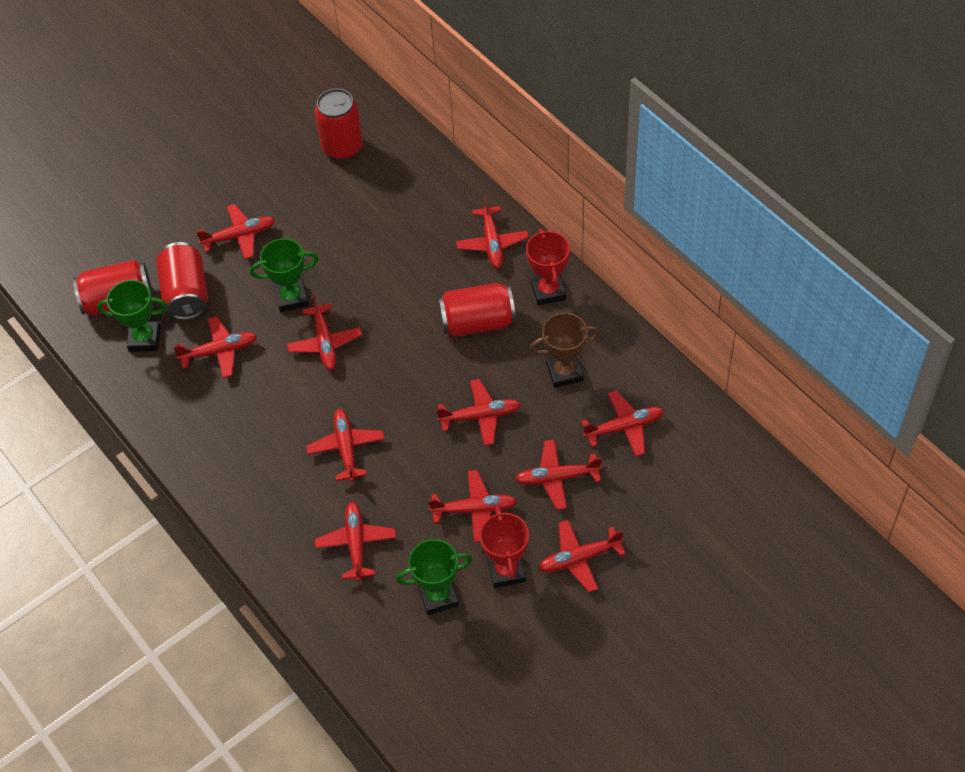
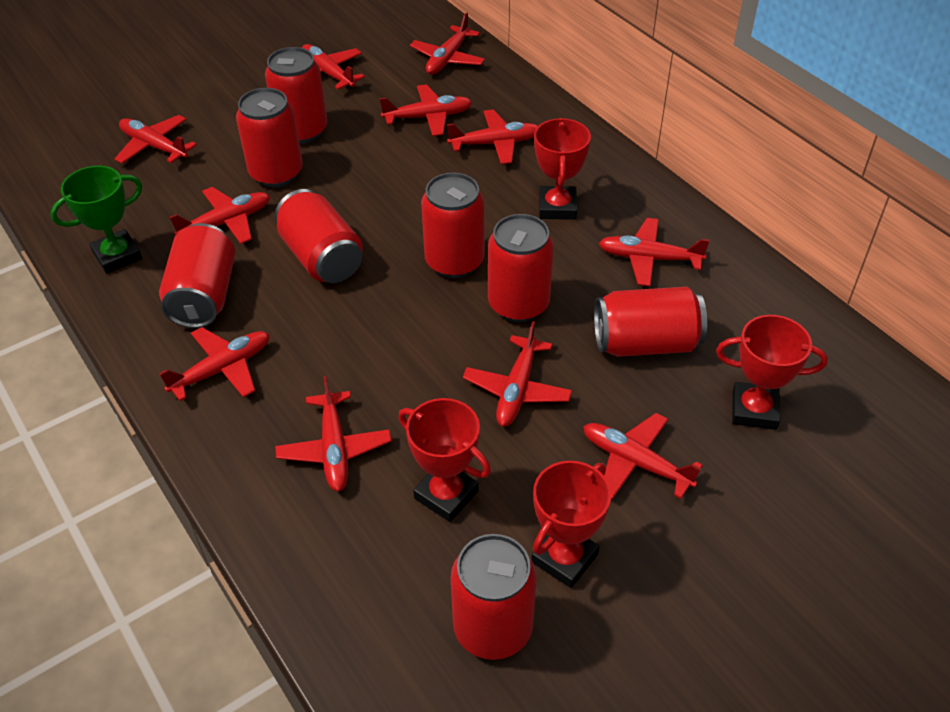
brown trophy: 1 -> 0
green trophy: 3 -> 1
red can: 4 -> 8
red trophy: 2 -> 4

